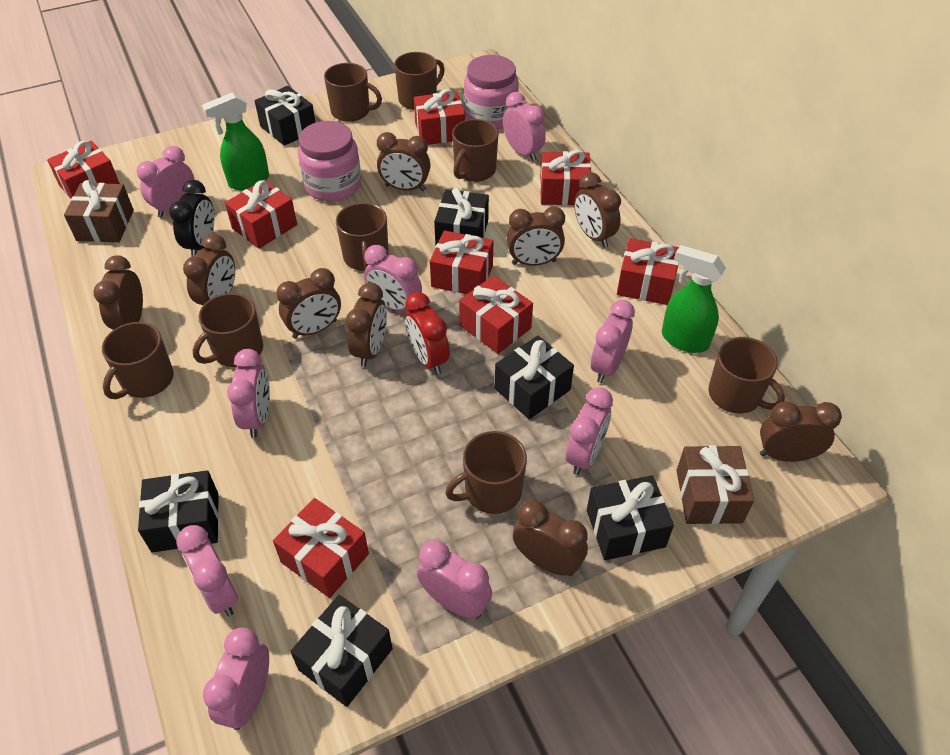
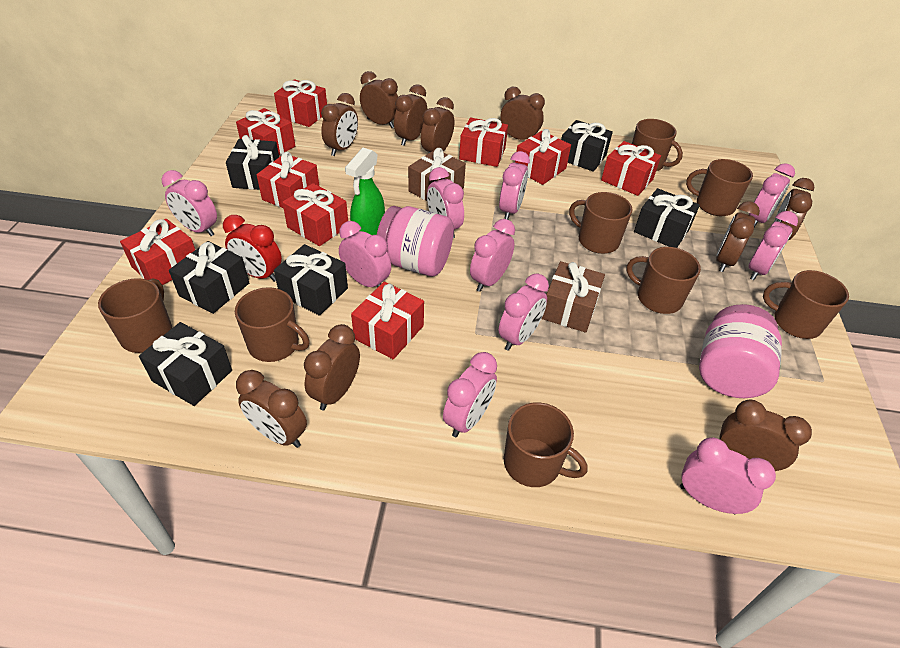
black clock: 1 -> 0
brown clock: 9 -> 10
green spray bottle: 2 -> 1
pink clock: 9 -> 10
red gift: 8 -> 9

